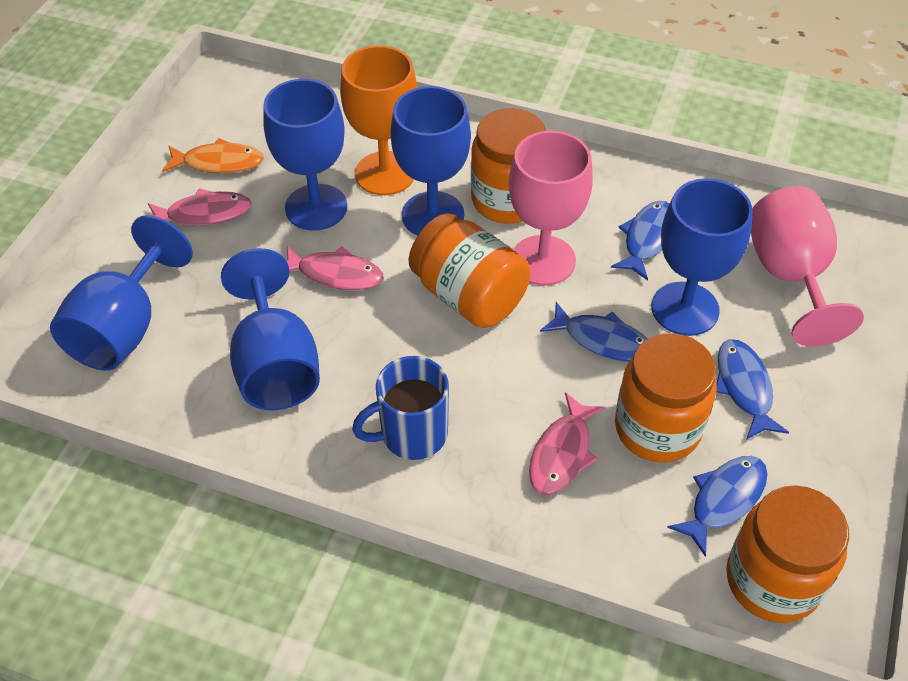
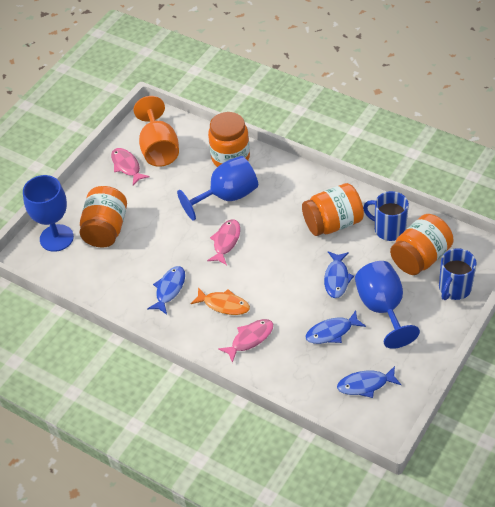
blue goblet: 5 -> 3
blue mug: 1 -> 2
pink goblet: 2 -> 0

